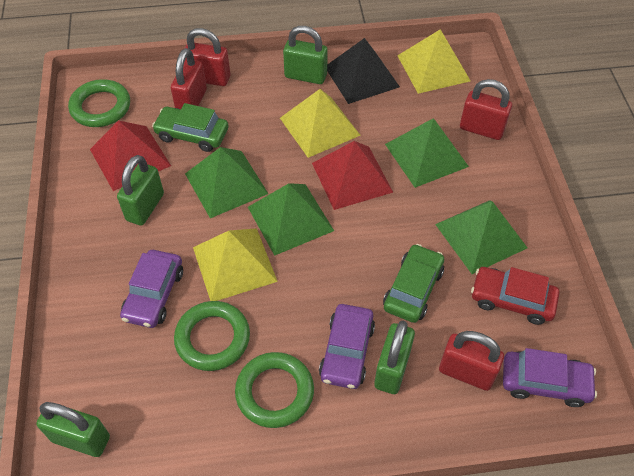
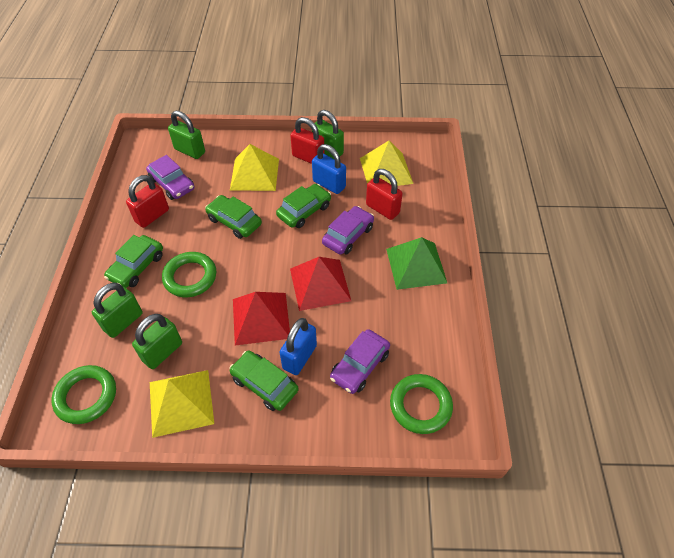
black pyramid: 1 -> 0
blue padlock: 0 -> 2
green car: 2 -> 4
green pyramid: 4 -> 1
red car: 1 -> 0
red padlock: 4 -> 3

